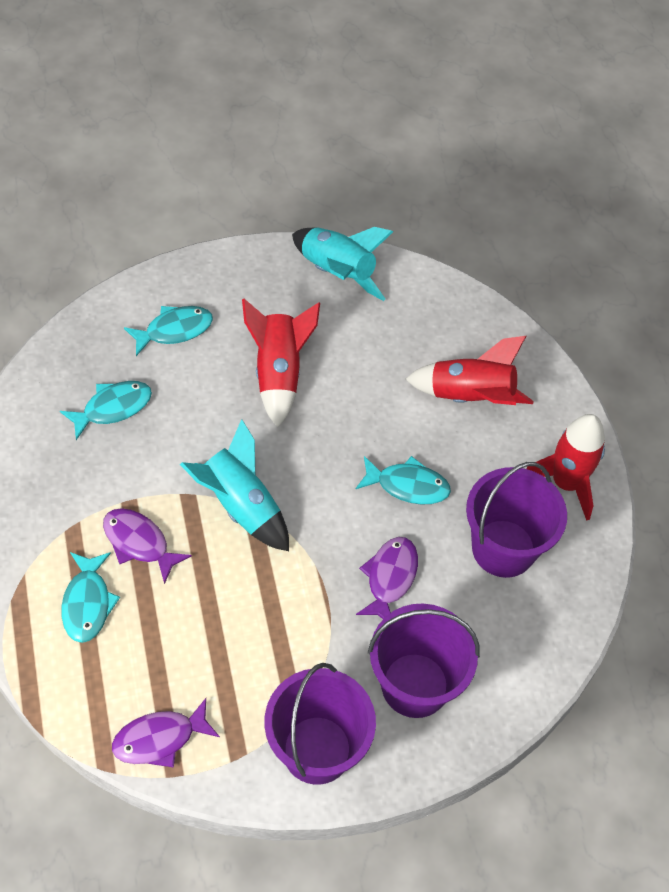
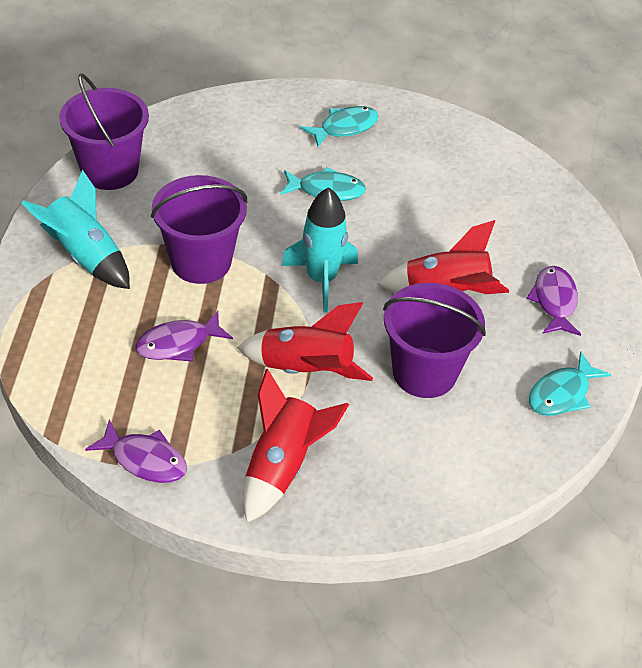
turquoise fish: 4 -> 3

